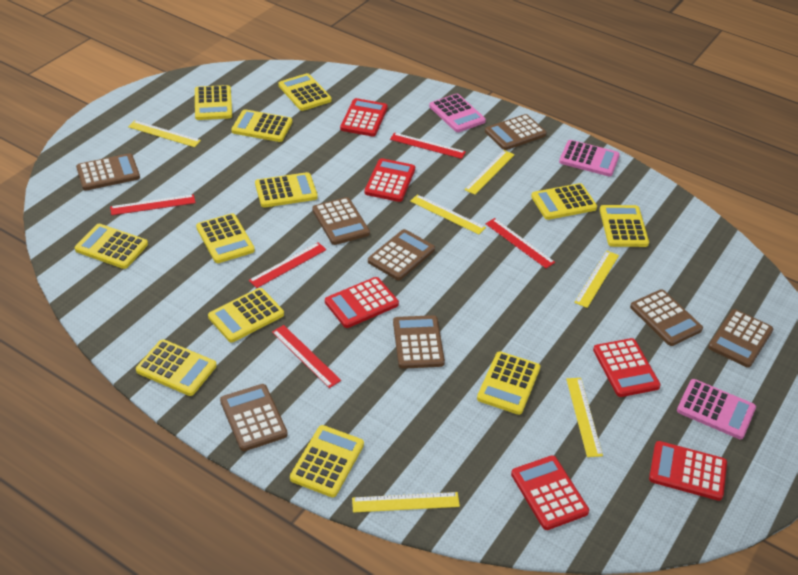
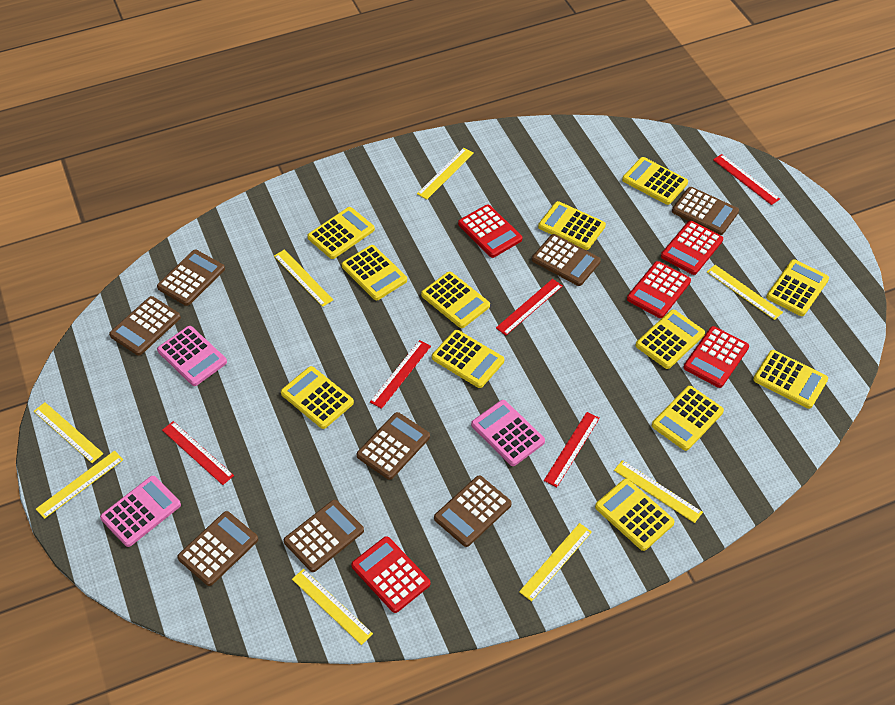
red calculator: 6 -> 5
yellow ruler: 6 -> 8

